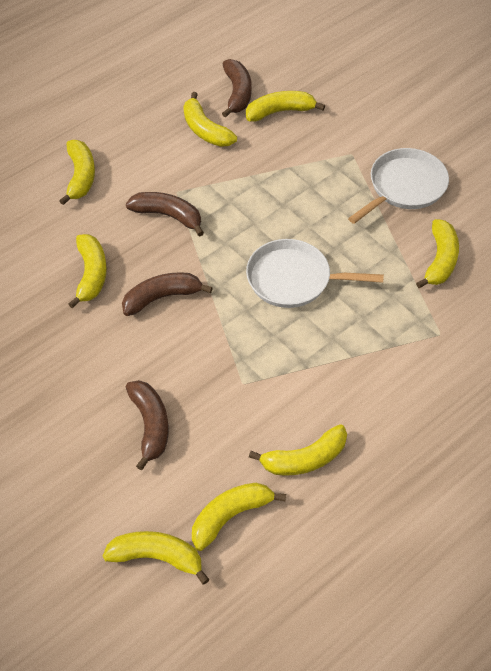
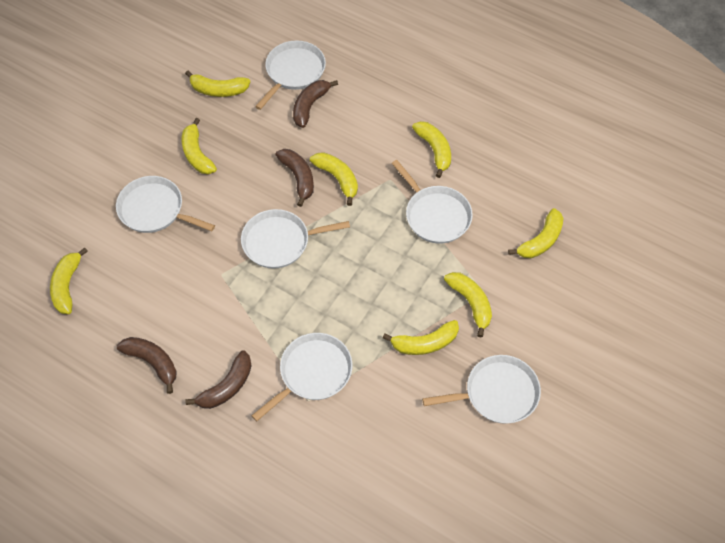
white pan: 2 -> 6

